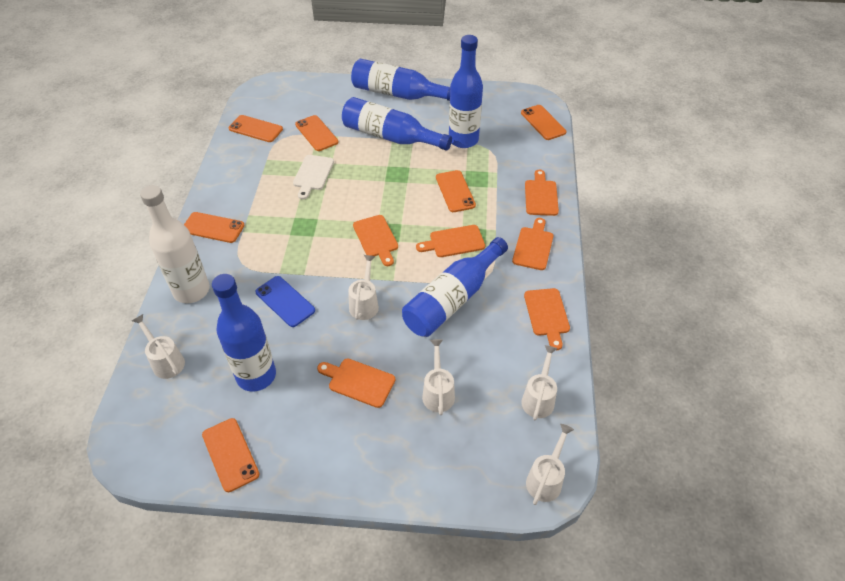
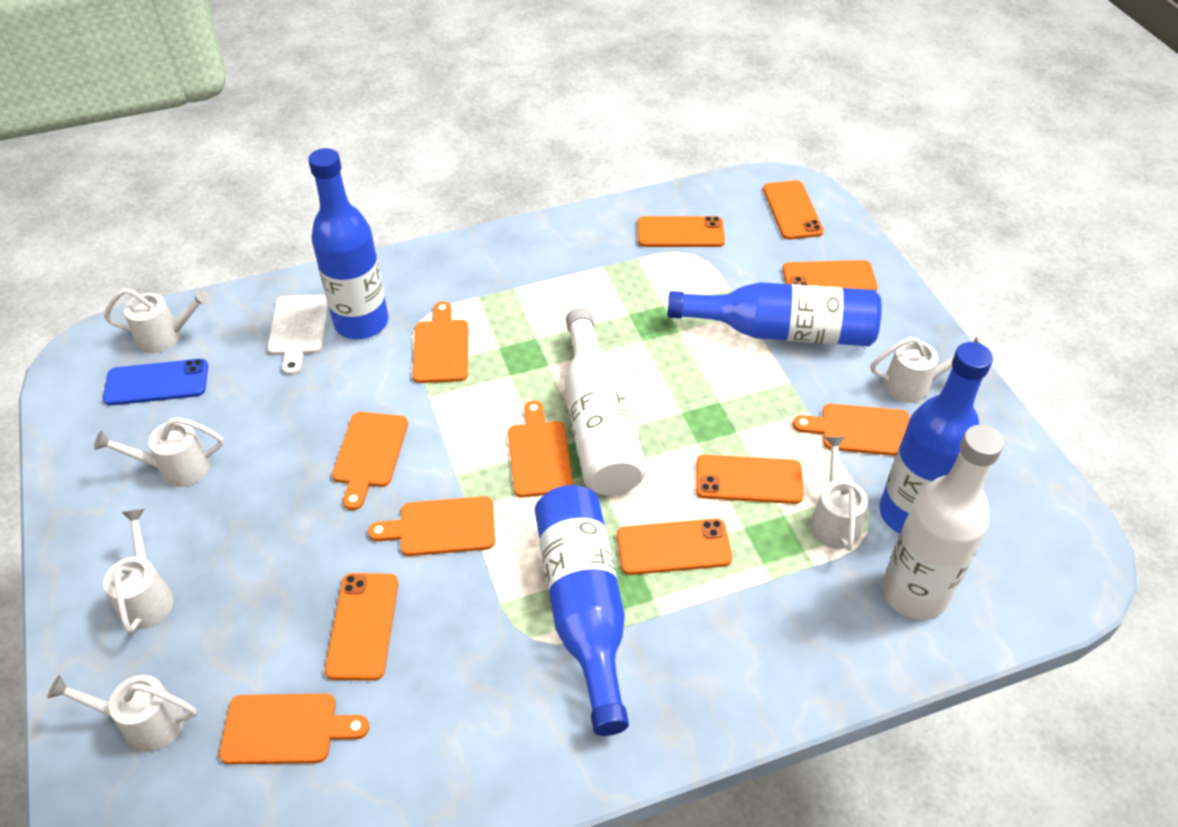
blue bottle: 5 -> 4
white bottle: 1 -> 2
white watering can: 5 -> 6

